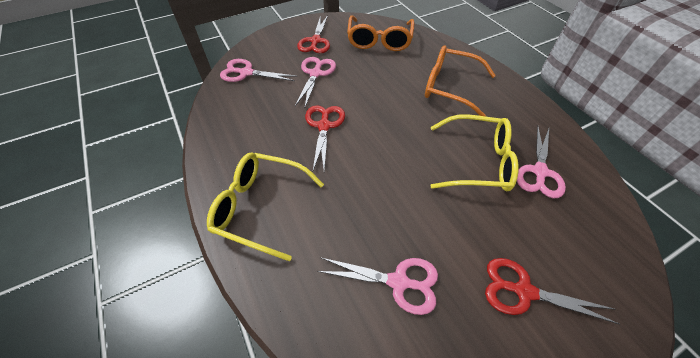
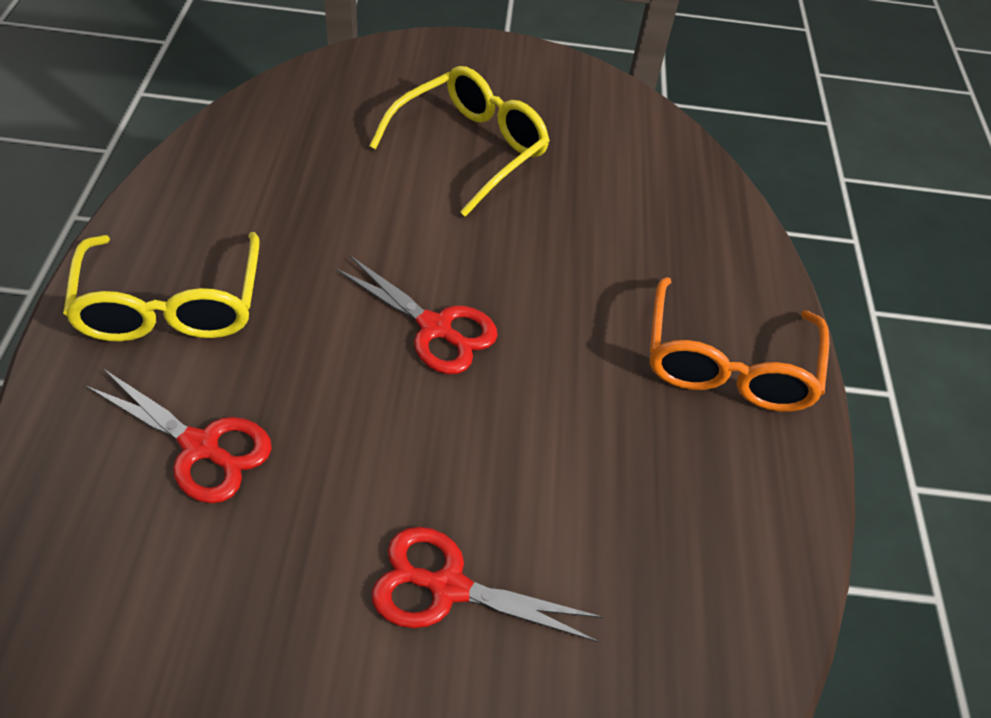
orange glasses: 2 -> 1
pink scissors: 4 -> 0

